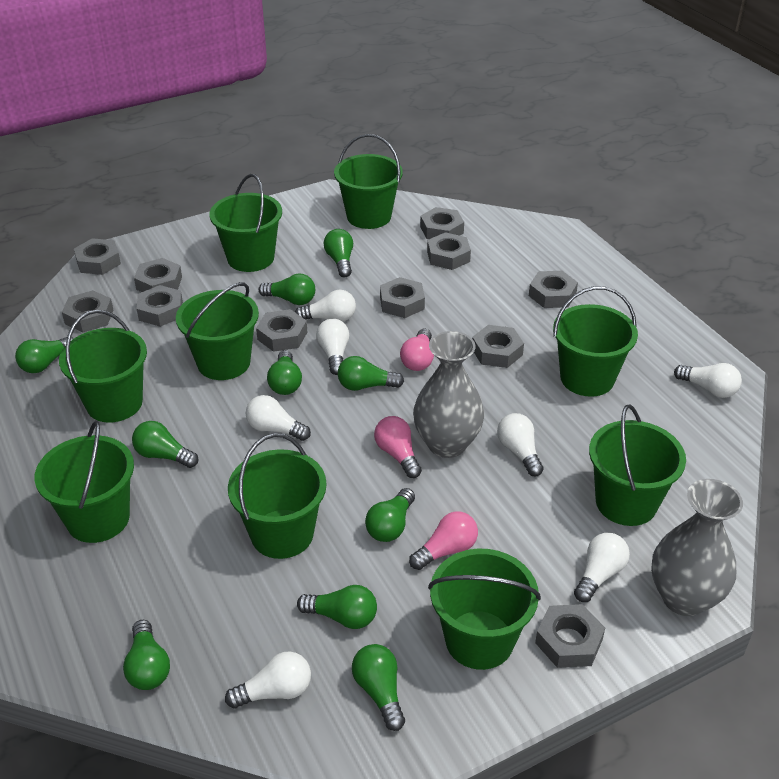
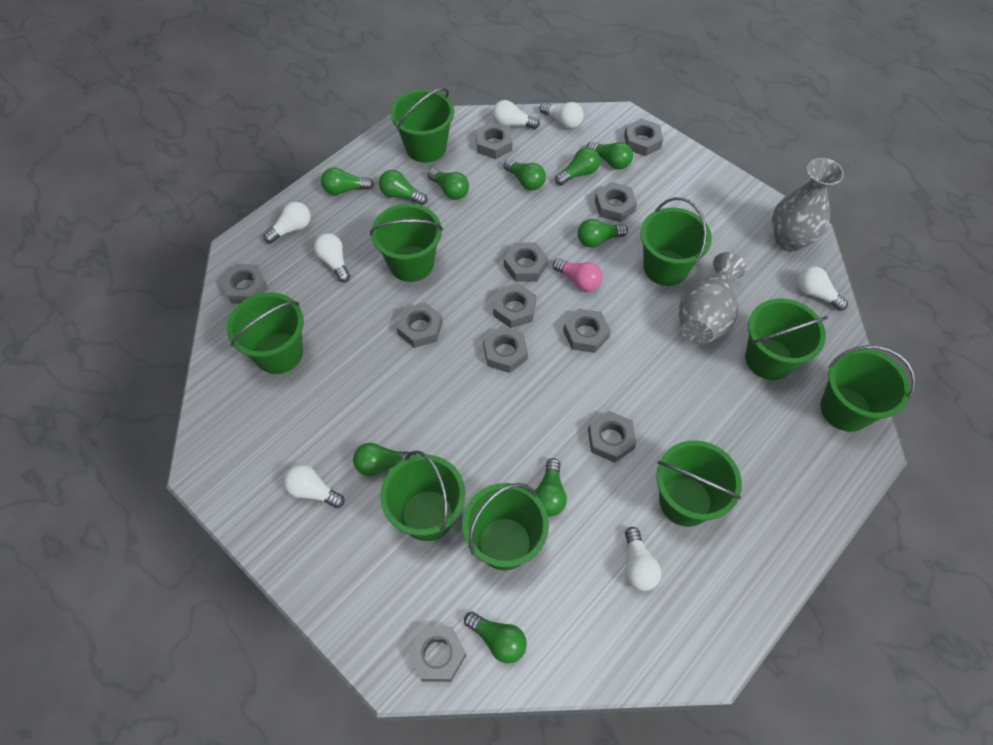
pink light bulb: 3 -> 1

